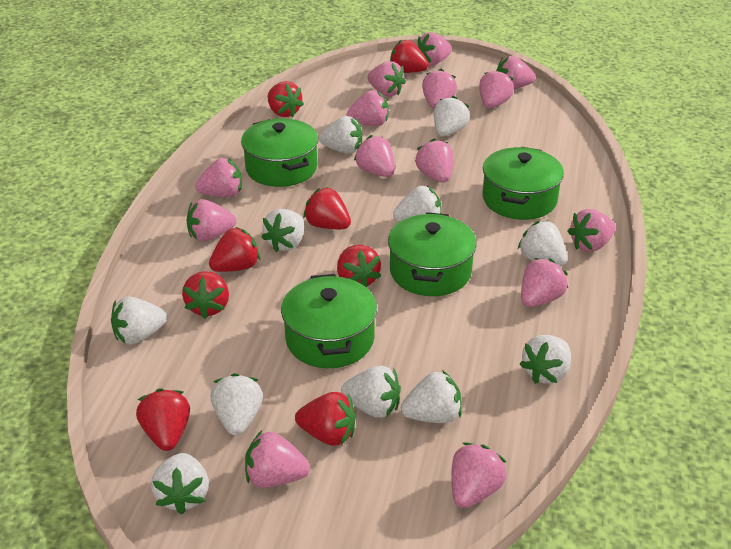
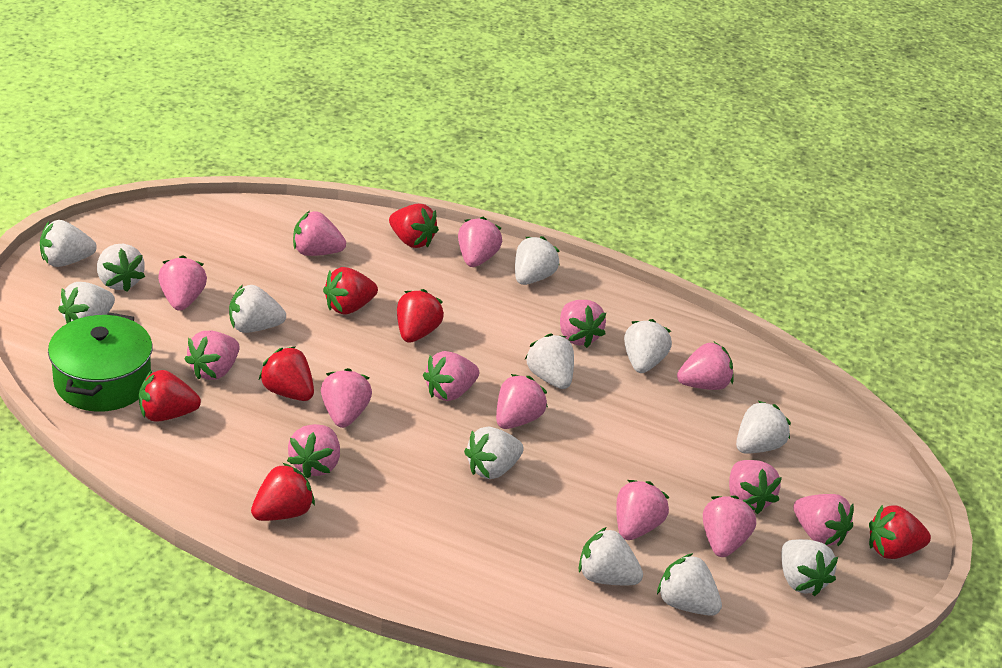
green pot: 4 -> 1
red strawberry: 8 -> 7
white strawberry: 11 -> 12

